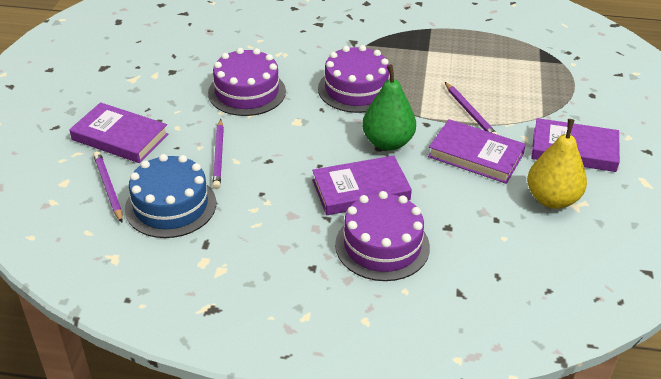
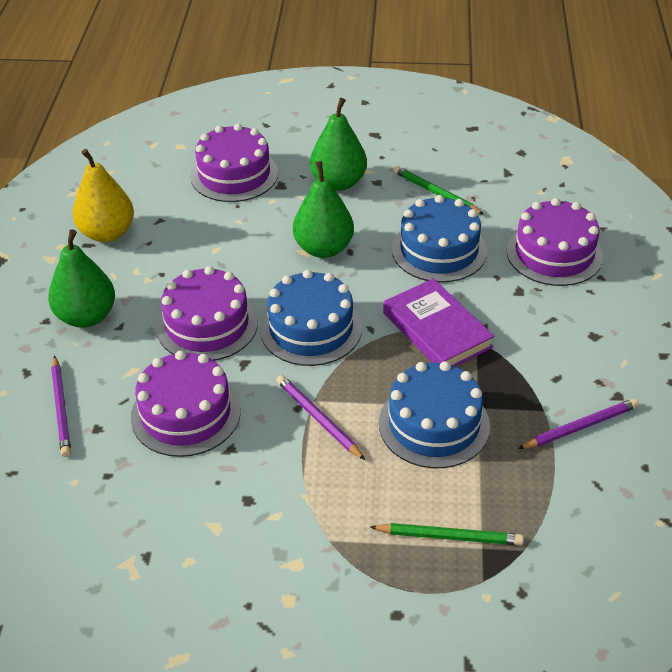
blue cake: 1 -> 3
green pear: 1 -> 3
green pencil: 0 -> 2
purple book: 4 -> 1
purple cake: 3 -> 4

